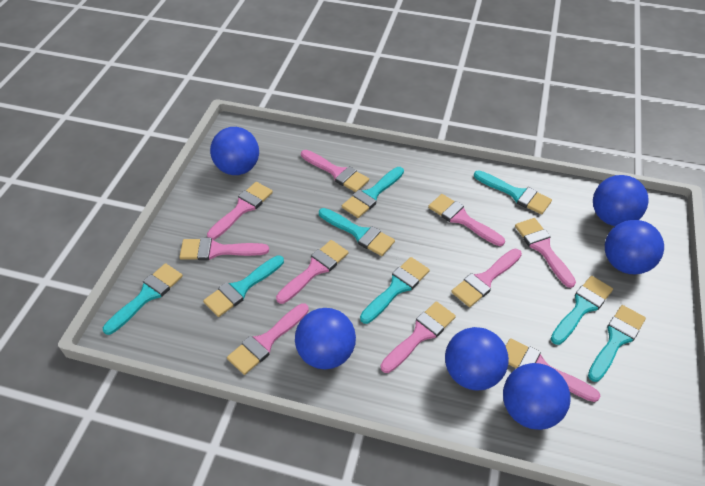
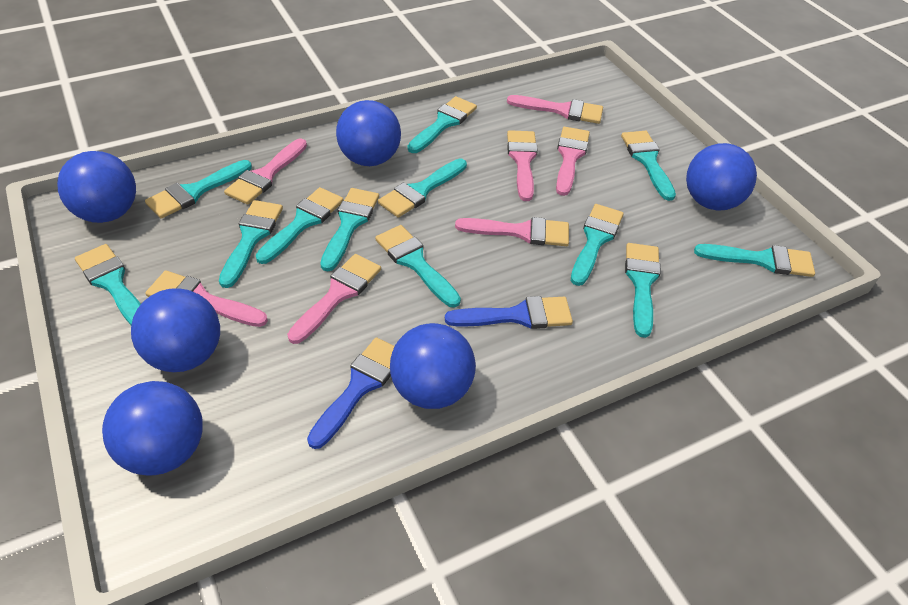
blue brush: 0 -> 2
pink brush: 10 -> 7
turquoise brush: 8 -> 12

